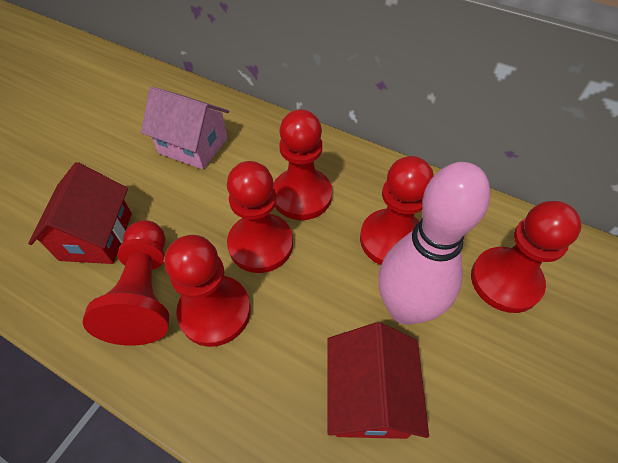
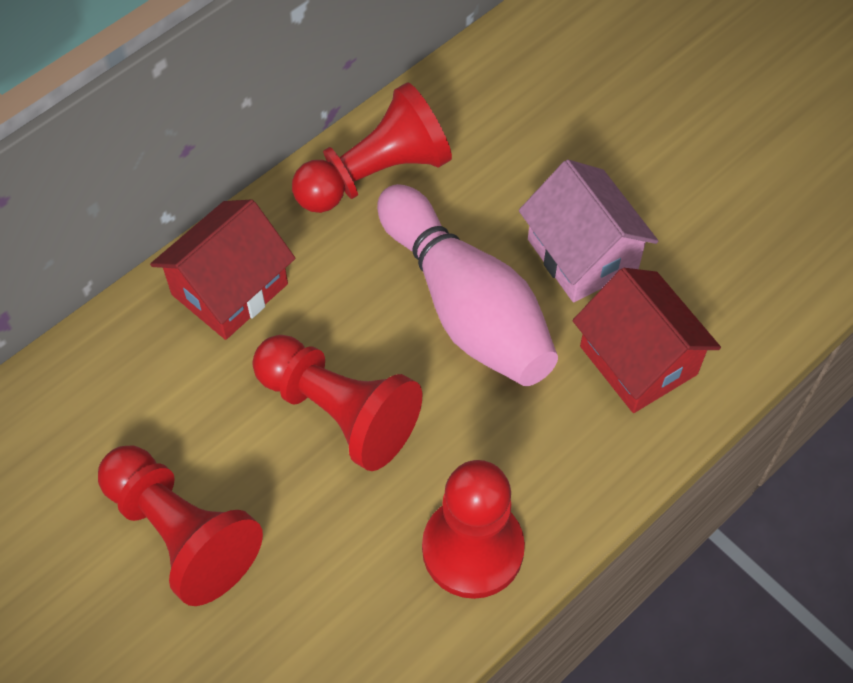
red pawn: 6 -> 4

